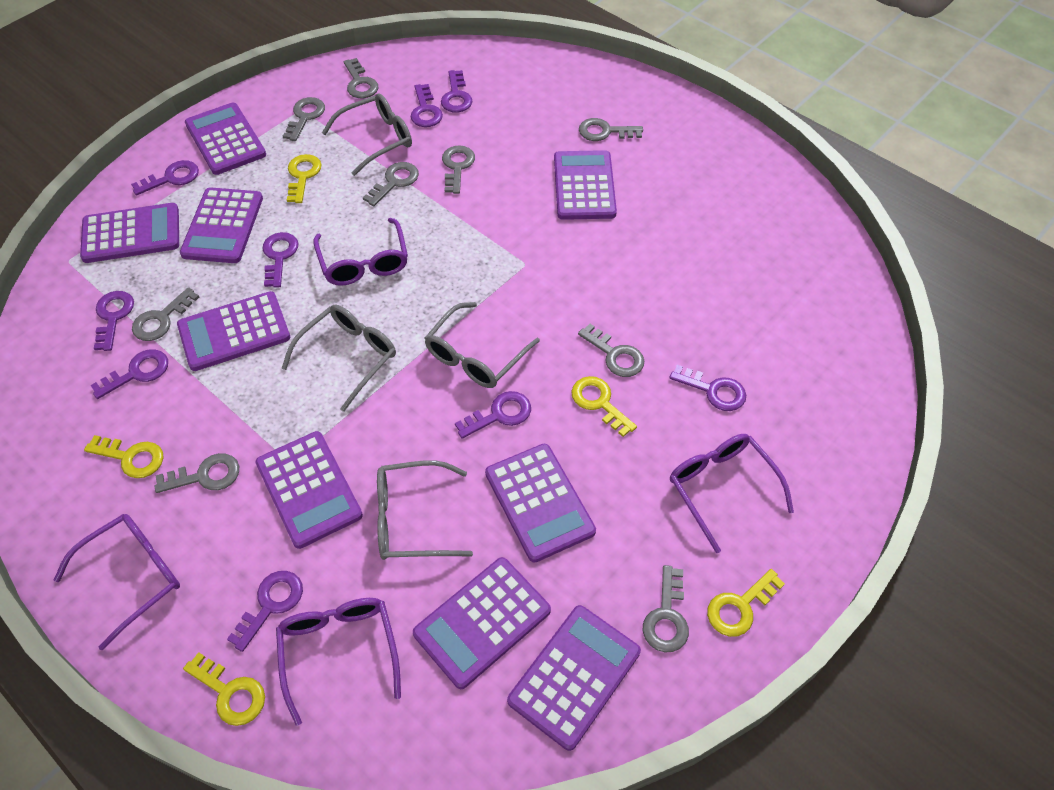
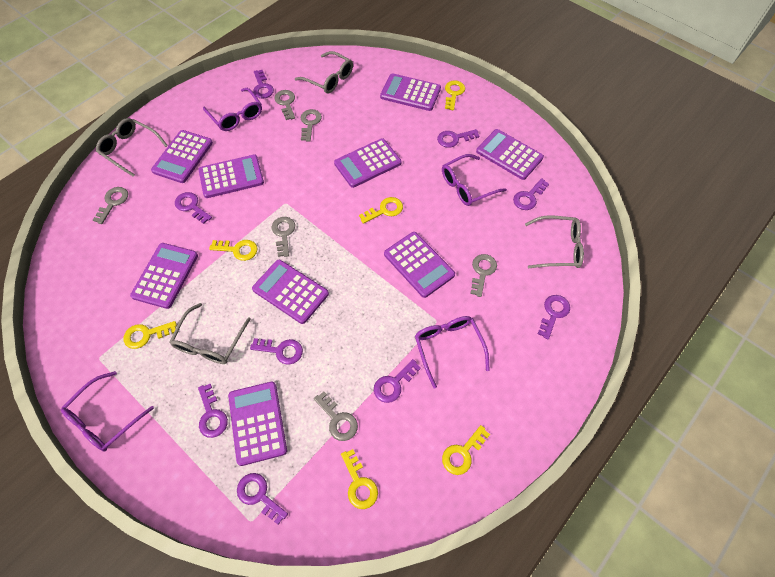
grey key: 9 -> 6
yellow key: 5 -> 6

